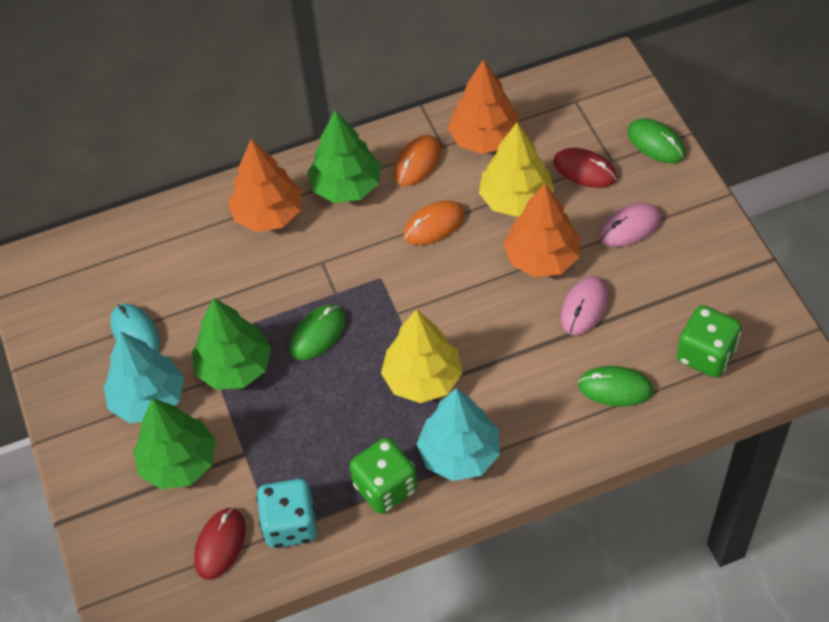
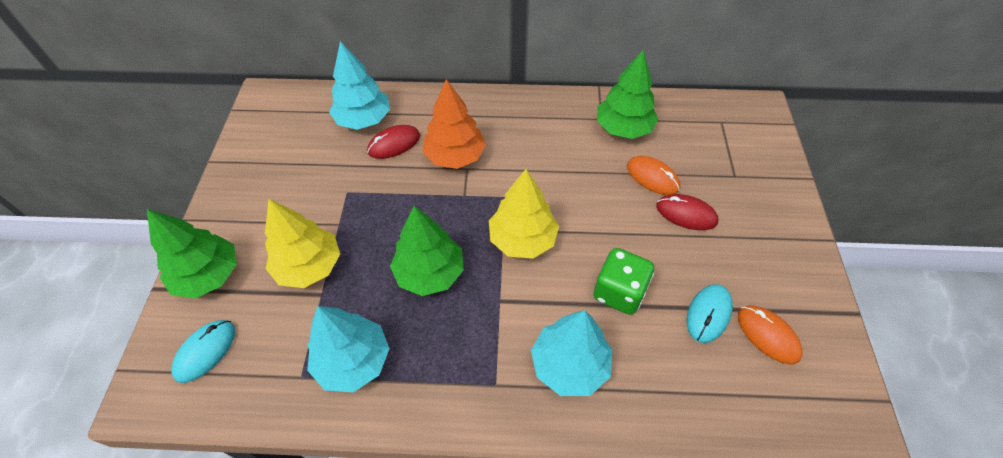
green dice: 2 -> 1
green mouse: 3 -> 0
orange tree: 3 -> 1
pink mouse: 2 -> 0
turquoise dice: 1 -> 0
turquoise mouse: 1 -> 2
turquoise tree: 2 -> 3

